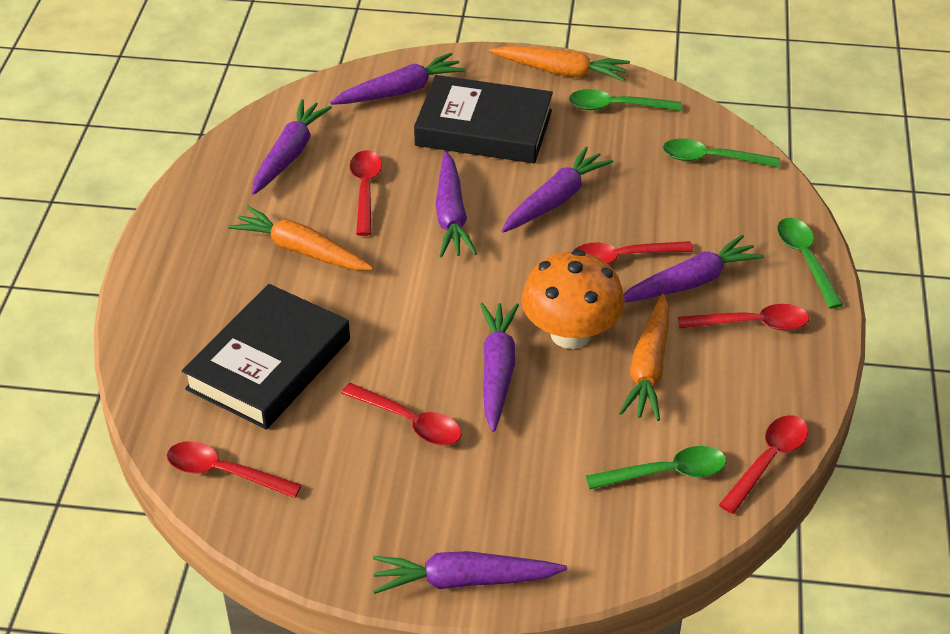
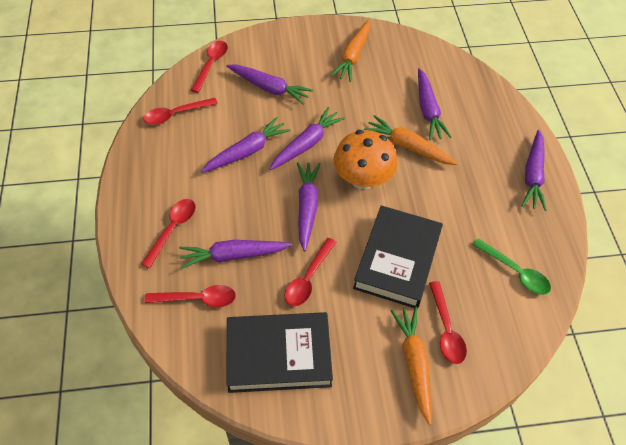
green spoon: 4 -> 1

